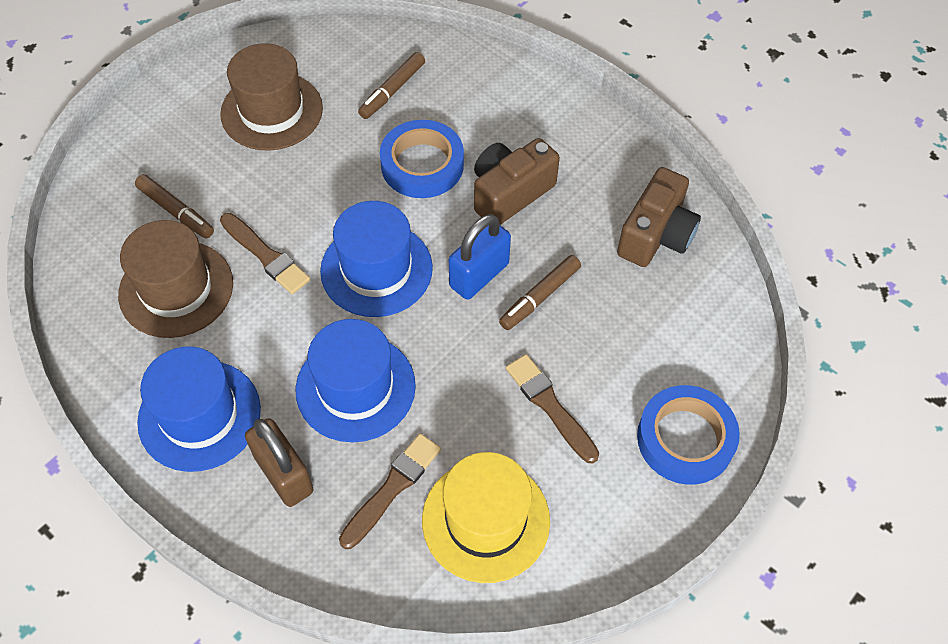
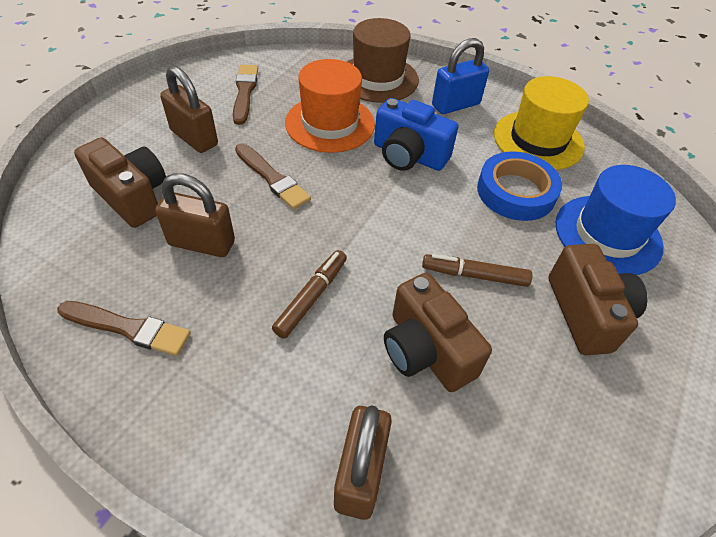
blue camera: 0 -> 1
blue hat: 3 -> 1
blue tape: 2 -> 1
brown camera: 2 -> 3
brown hat: 2 -> 1
brown marker: 3 -> 2
brown padlock: 1 -> 3
orange hat: 0 -> 1

